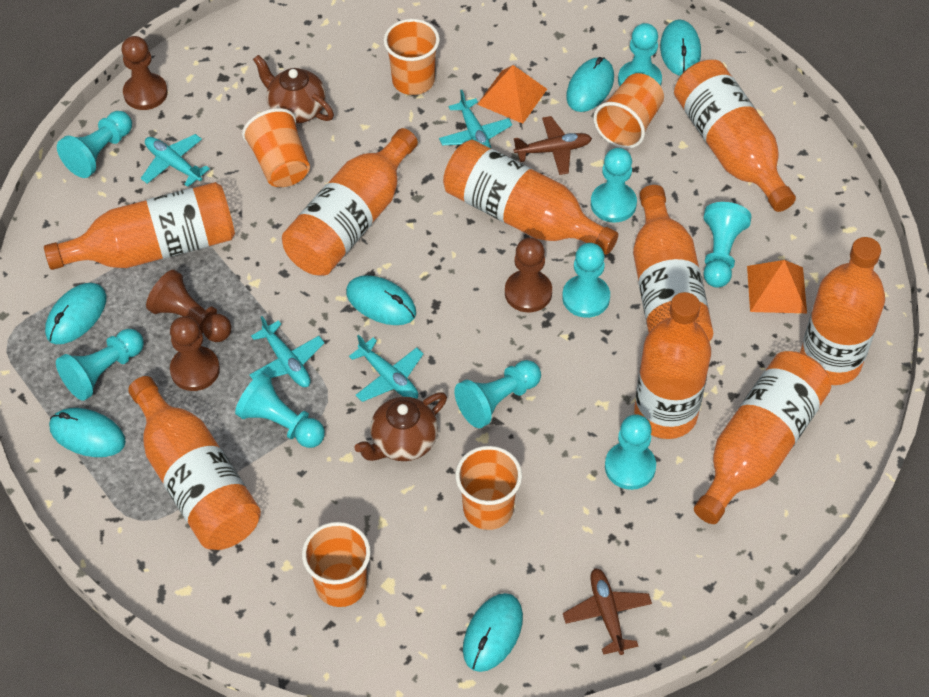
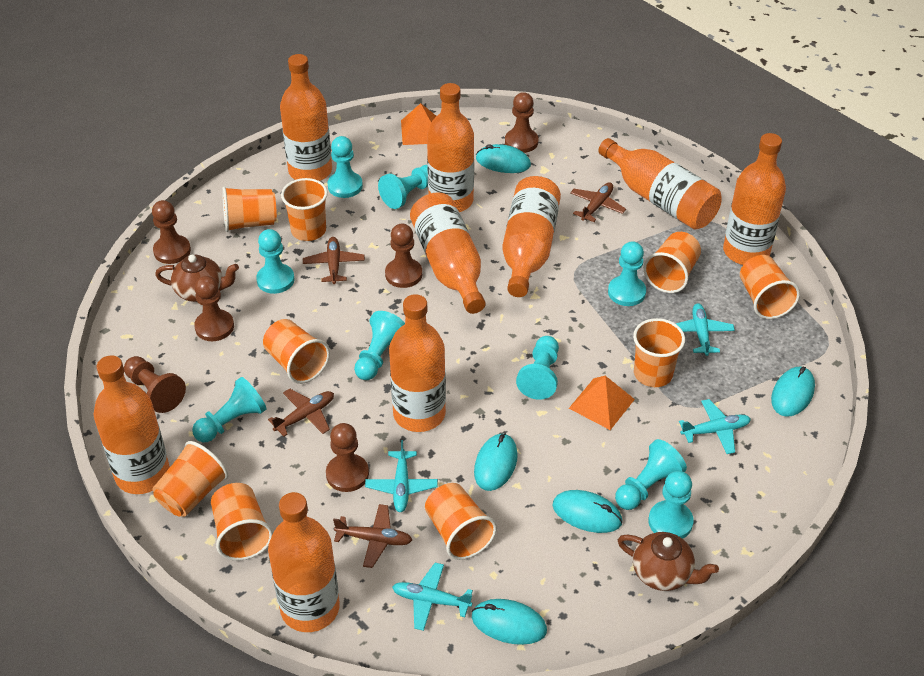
brown pawn: 4 -> 6
brown plane: 2 -> 4
orange cup: 5 -> 9
turquoise mouse: 6 -> 5

